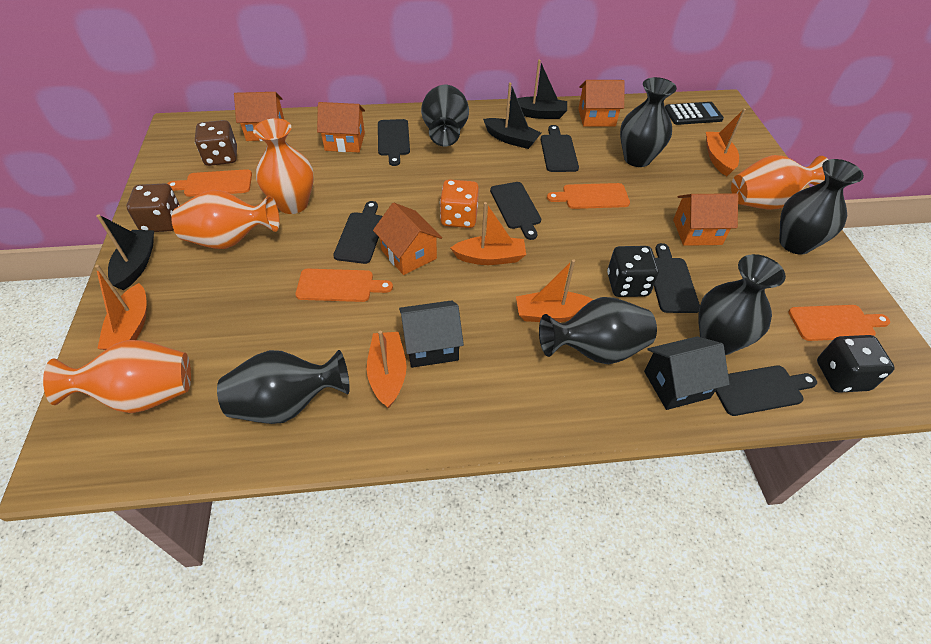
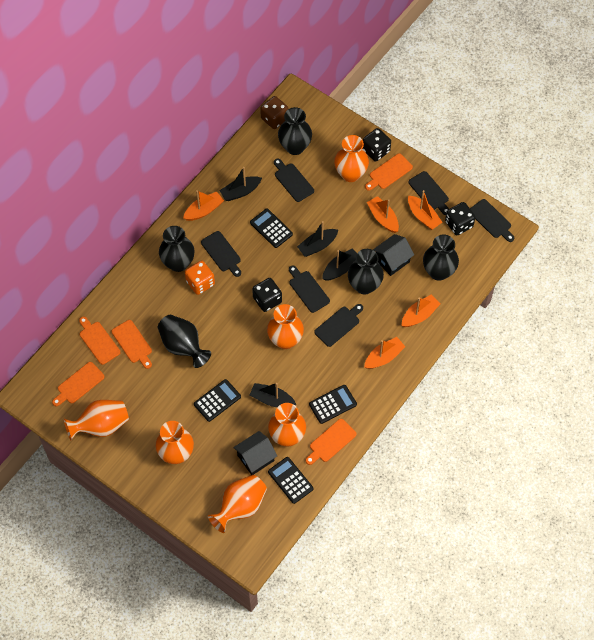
black boat: 3 -> 4
black calculator: 1 -> 4
black dice: 2 -> 3
black vase: 6 -> 5
brown dice: 2 -> 1
orange cutting board: 4 -> 5
orange house: 5 -> 0
orange vase: 4 -> 6

